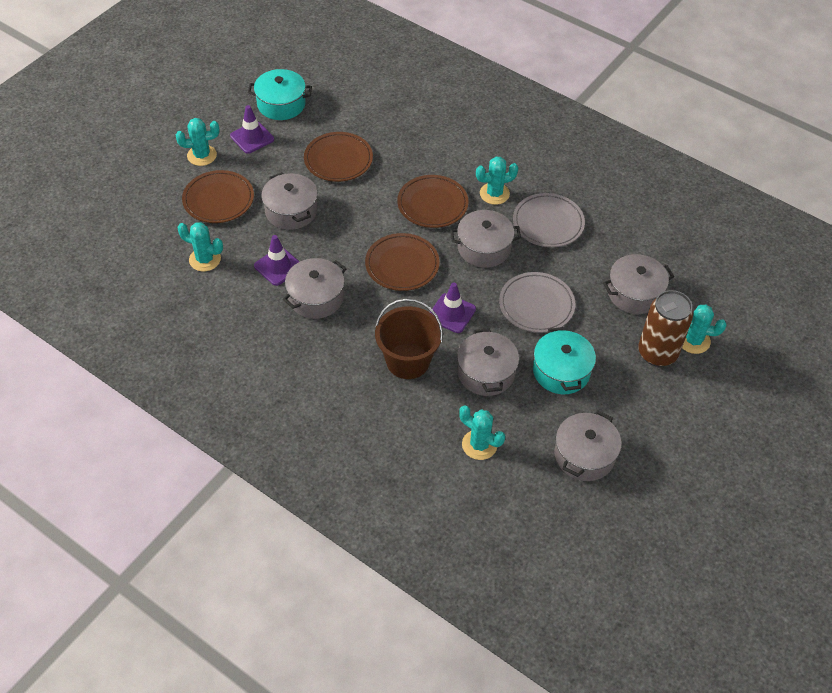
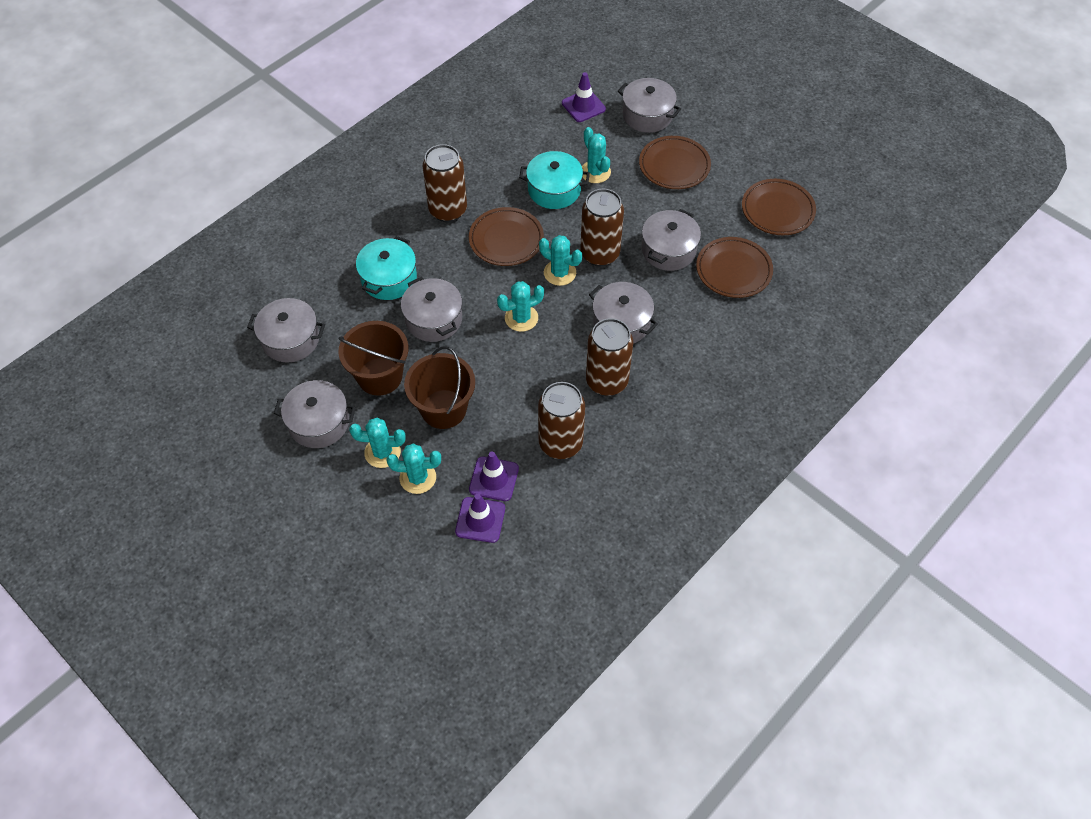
brown bucket: 1 -> 2
brown can: 1 -> 4
grey plate: 2 -> 0

